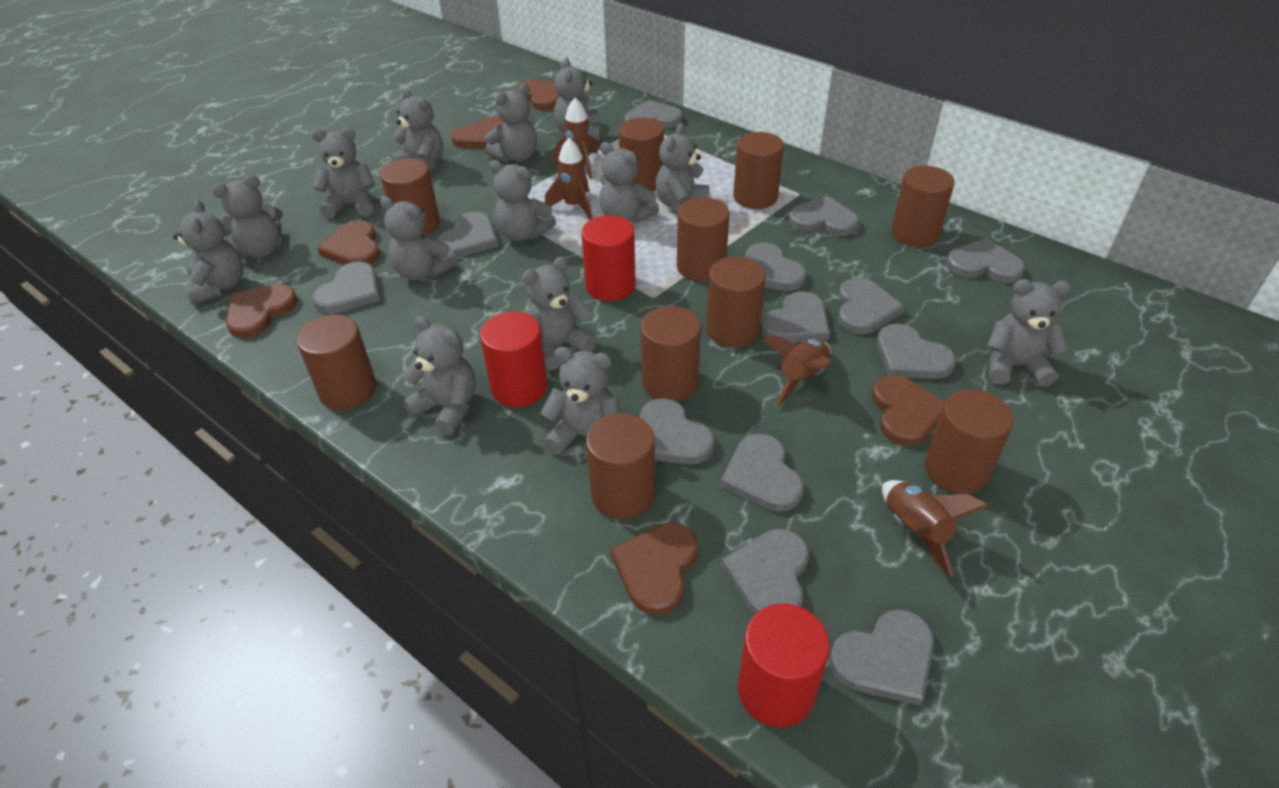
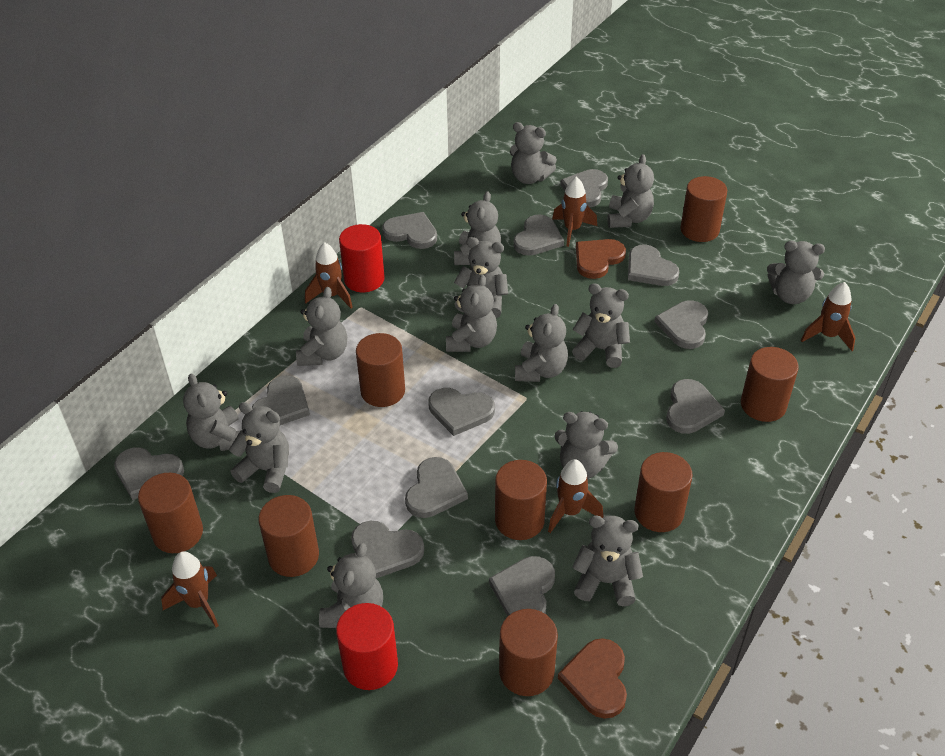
brown cylinder: 10 -> 8
brown heart: 6 -> 2
brown rocket: 4 -> 5
grey heart: 13 -> 12
red cylinder: 3 -> 2

